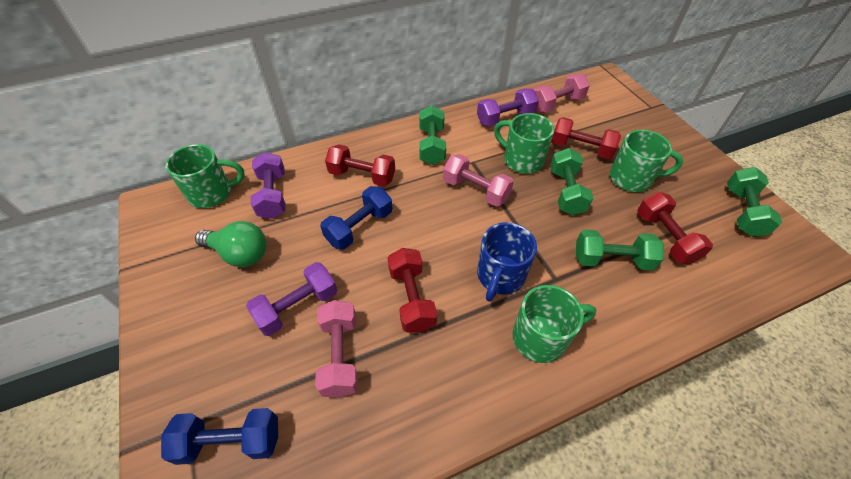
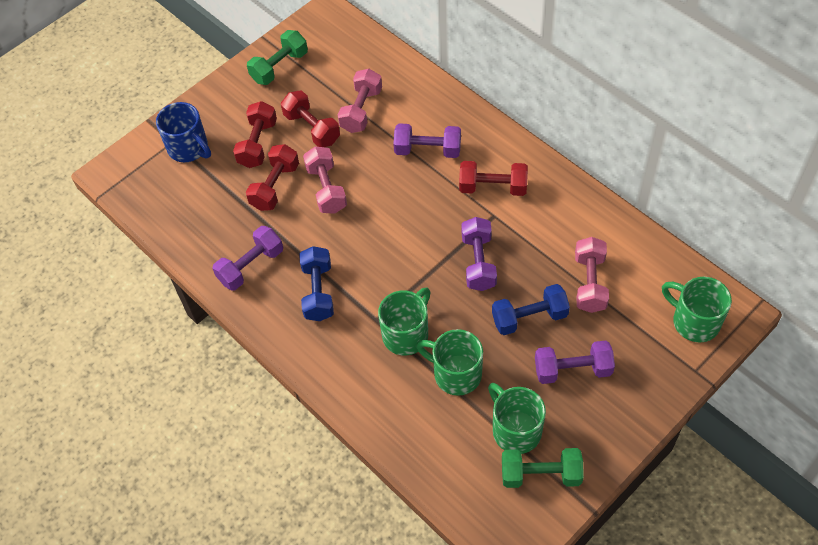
green dumbbell: 4 -> 2
green light bulb: 1 -> 0
purple dumbbell: 3 -> 4

